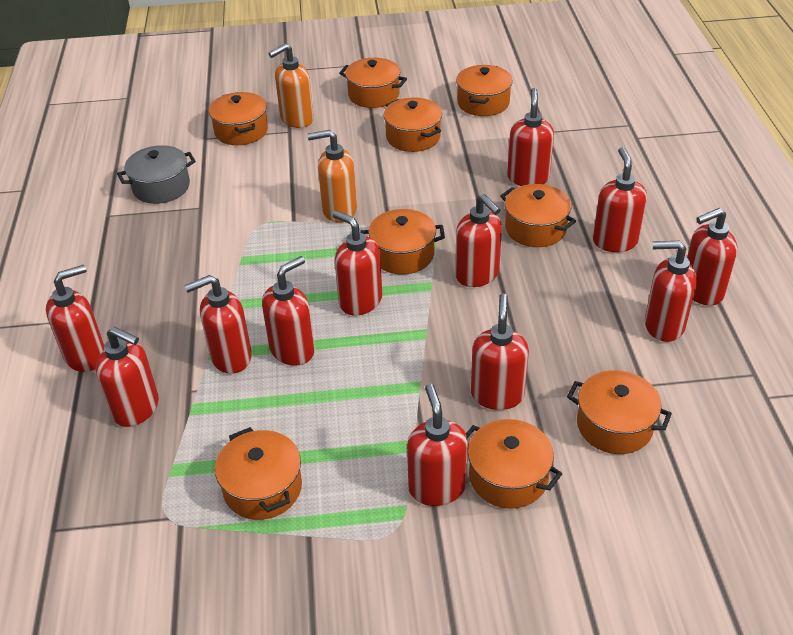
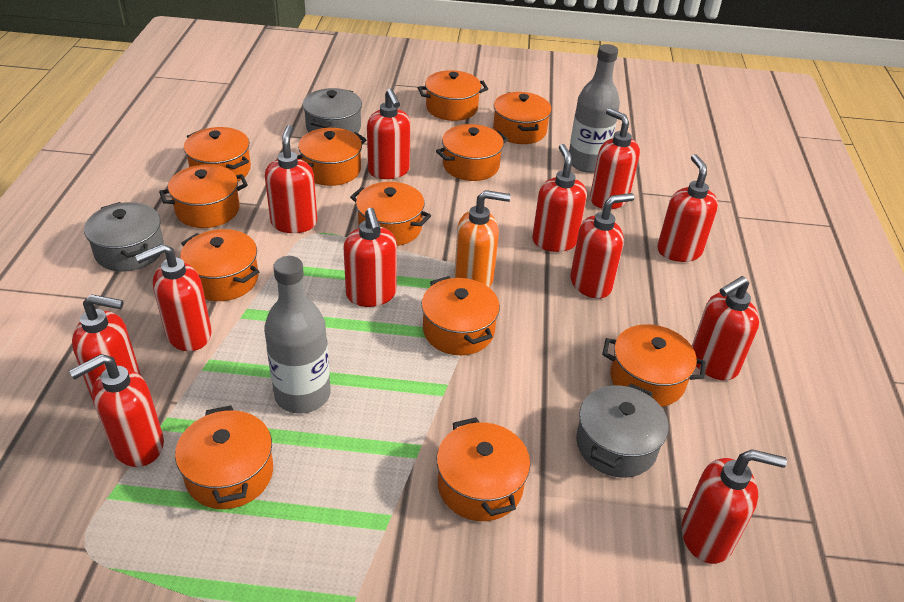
grey bottle: 0 -> 2
grey pot: 1 -> 3
orange pot: 9 -> 12
orange soap dispenser: 2 -> 1

